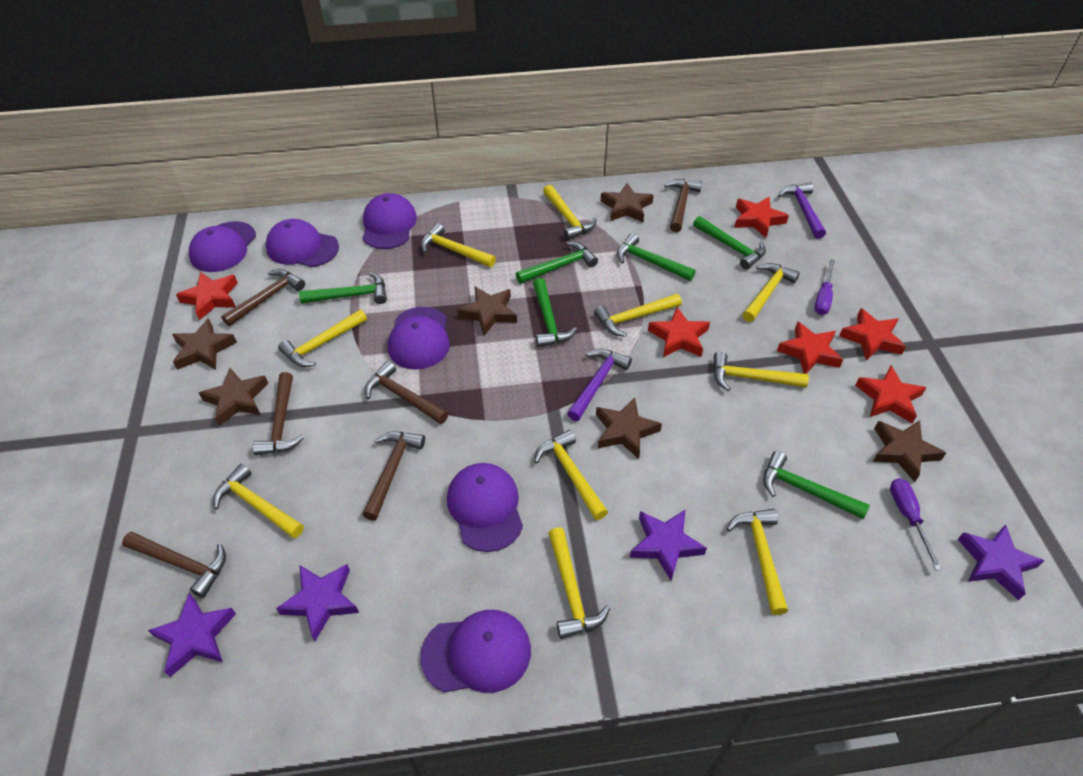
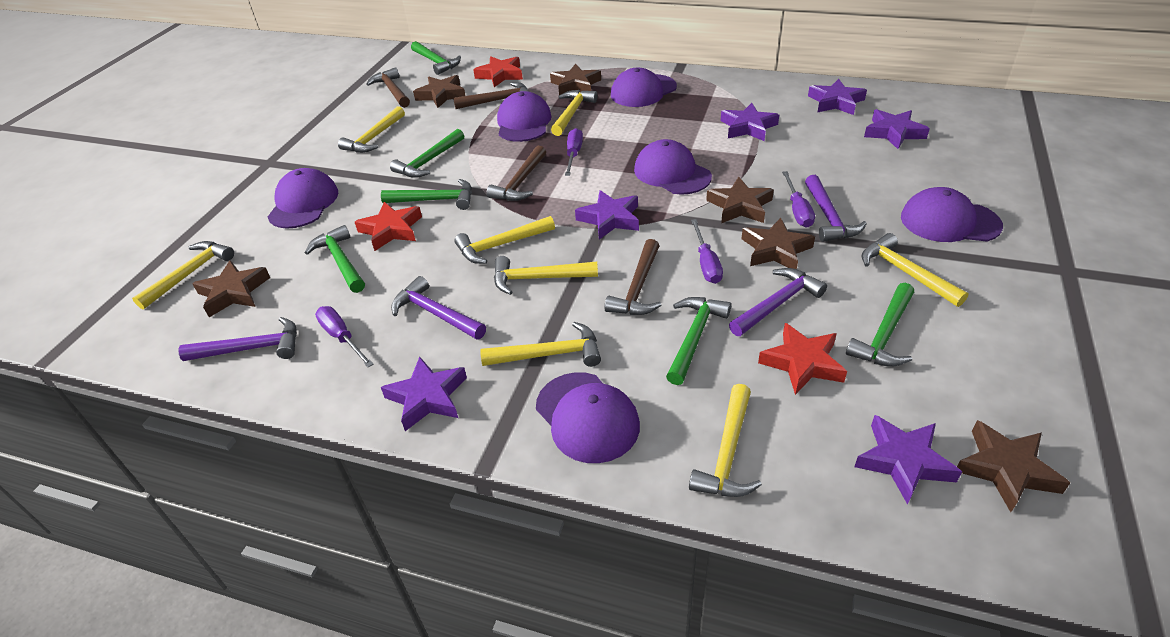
brown hammer: 6 -> 4
purple hammer: 2 -> 4
purple screwdriver: 2 -> 4
purple star: 4 -> 6
red star: 6 -> 3
yellow hammer: 10 -> 8

